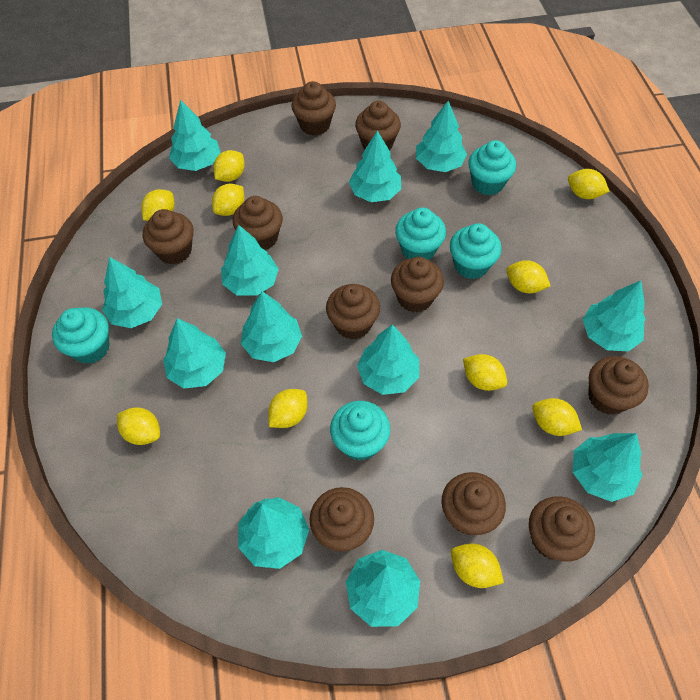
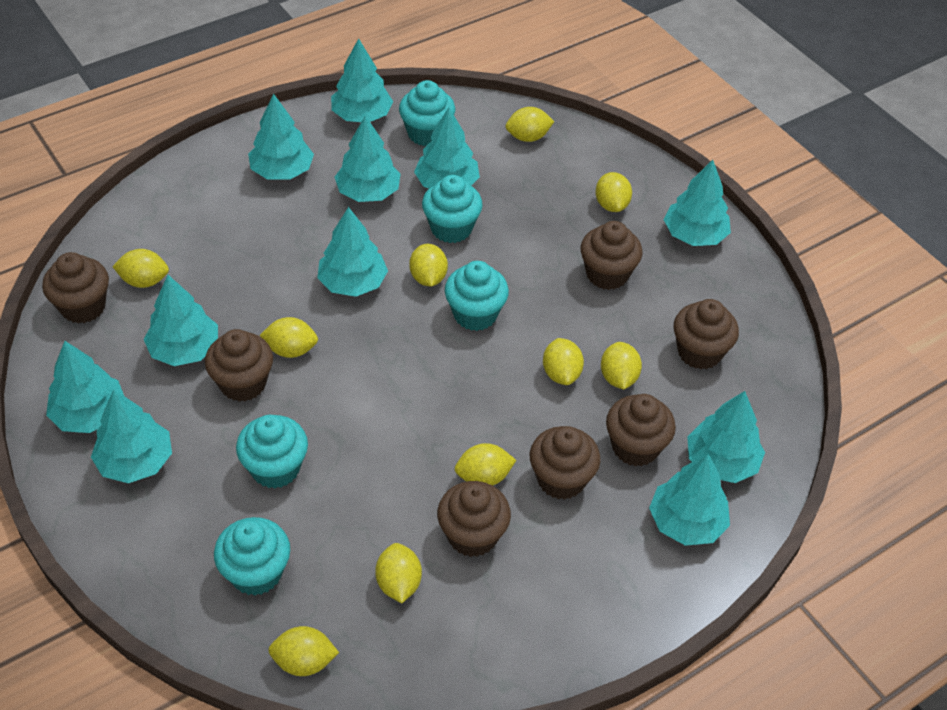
brown cupcake: 10 -> 7
turquoise tree: 12 -> 11

